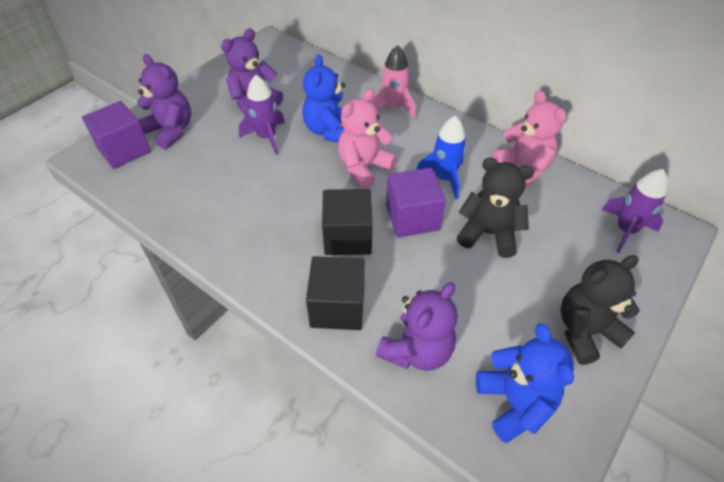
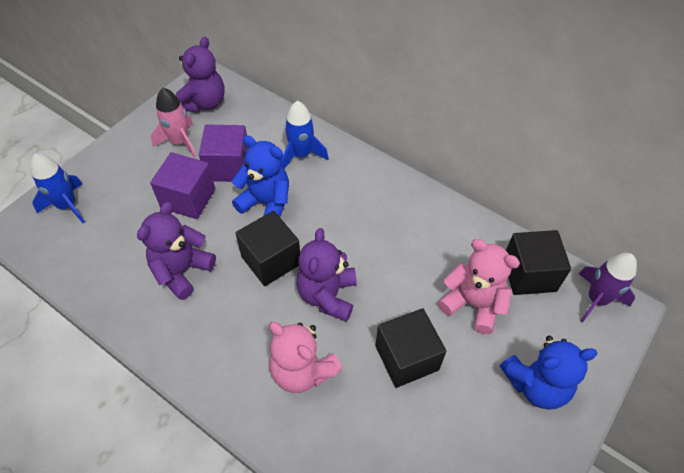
black cube: 2 -> 3
black teddy bear: 2 -> 0
blue rocket: 1 -> 2
purple rocket: 2 -> 1

